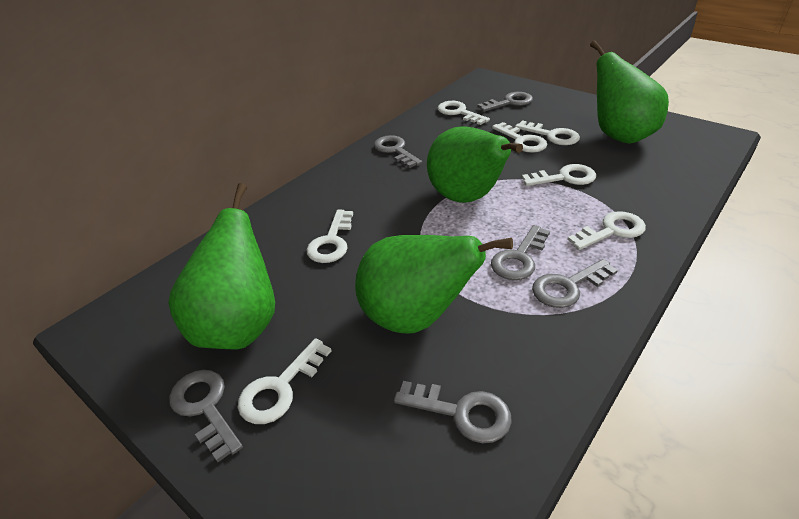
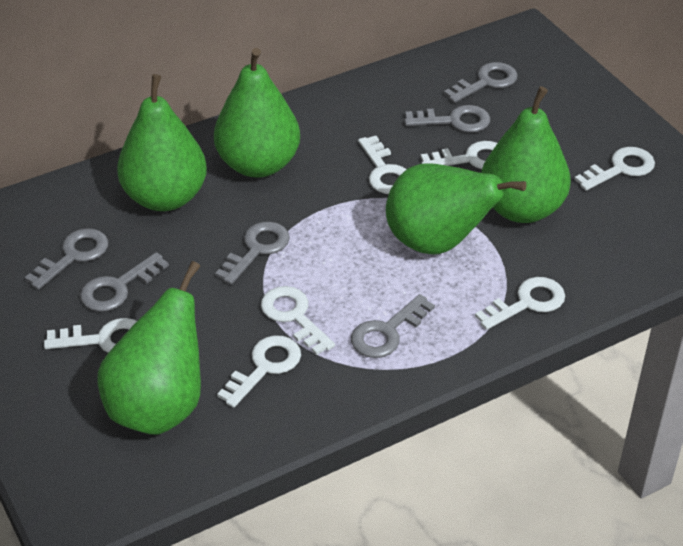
green pear: 4 -> 5

